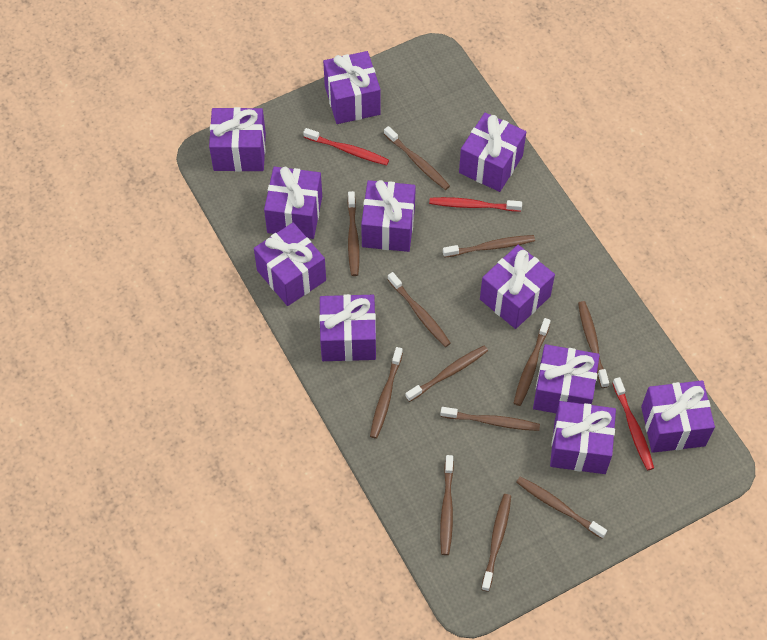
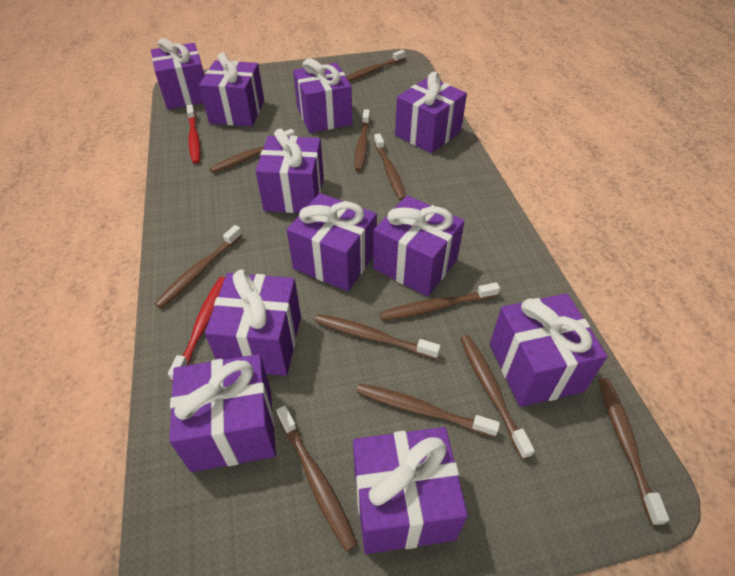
brown toothbrush: 12 -> 11
red toothbrush: 3 -> 2

